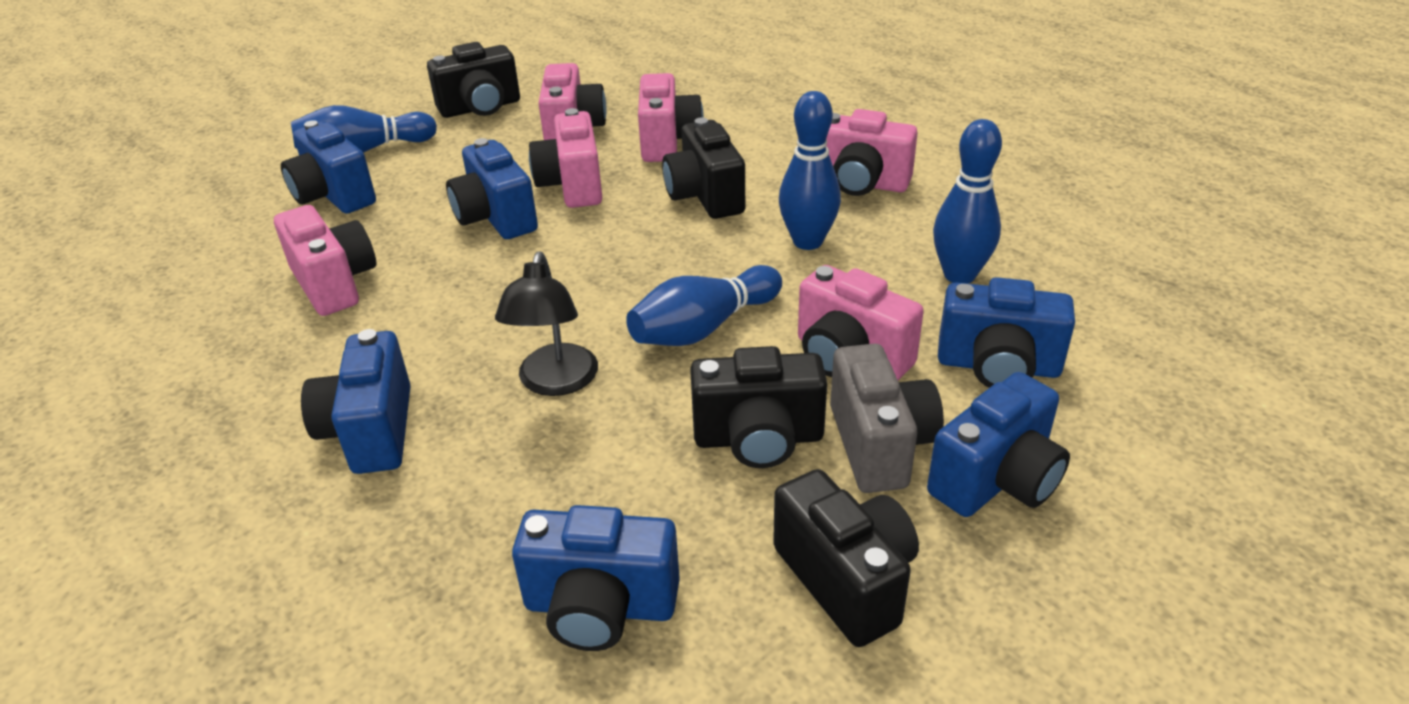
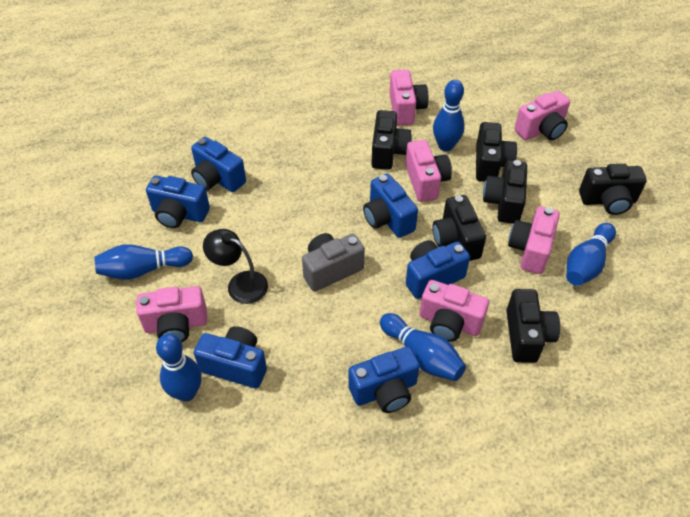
black camera: 4 -> 6
blue bowling pin: 4 -> 5

